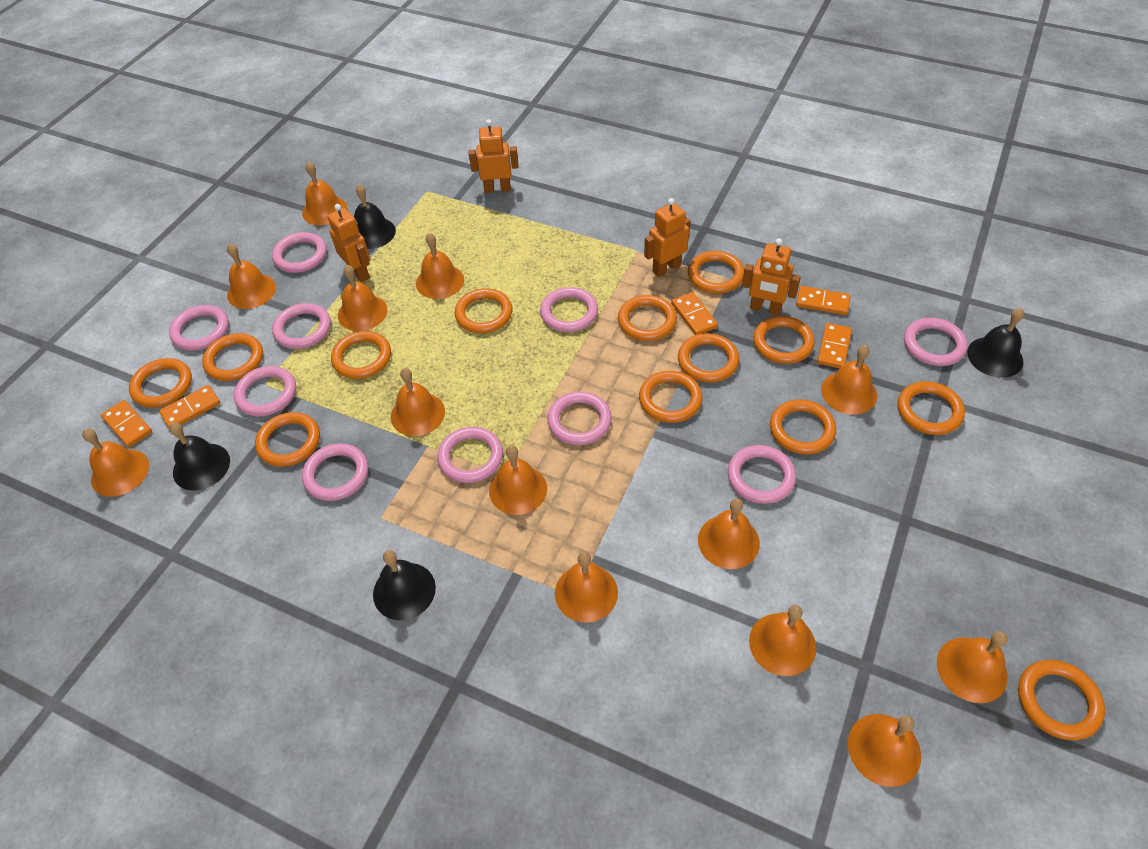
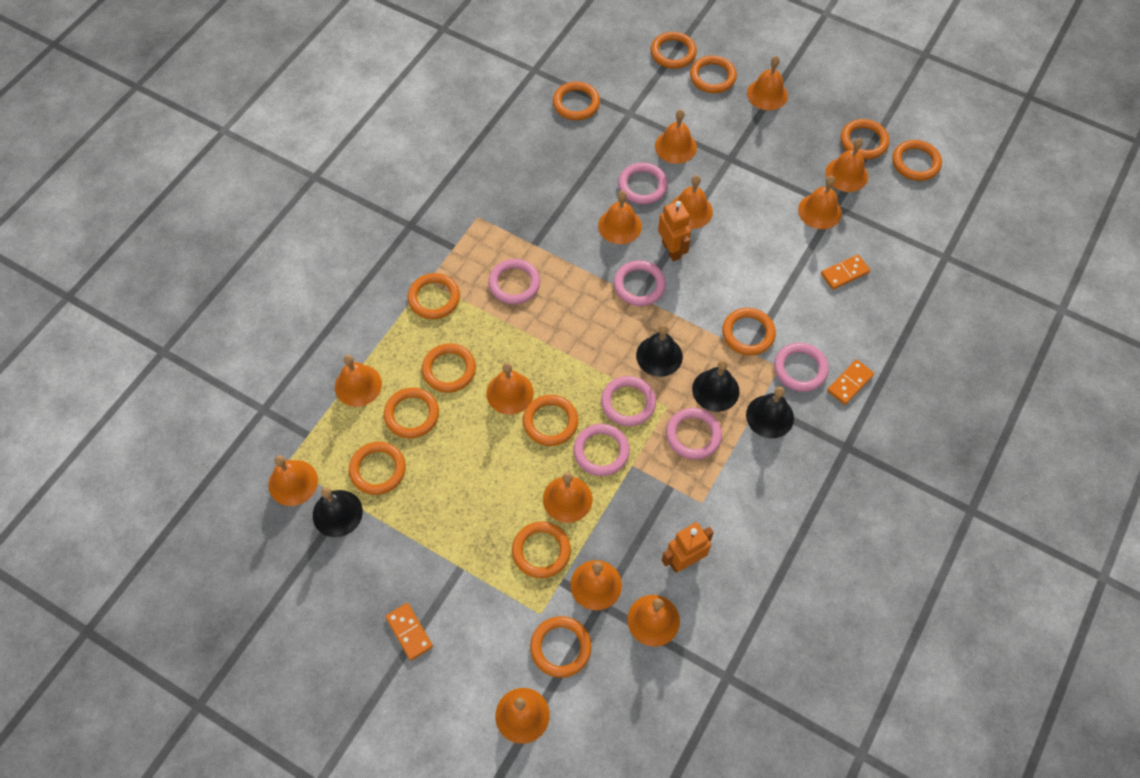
orange domino: 5 -> 3
orange robot: 4 -> 2
pink ring: 10 -> 7

